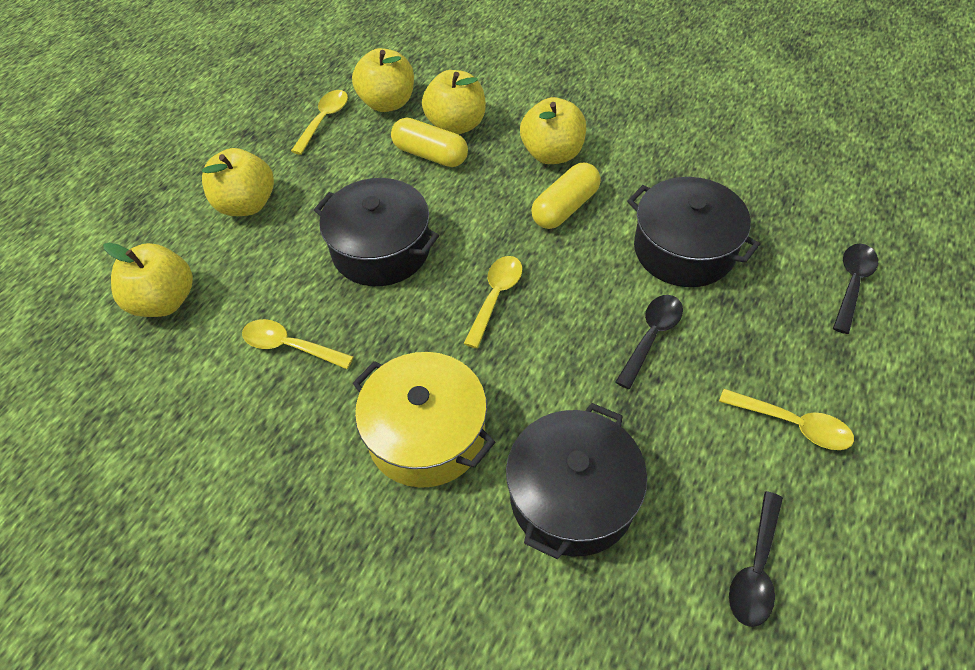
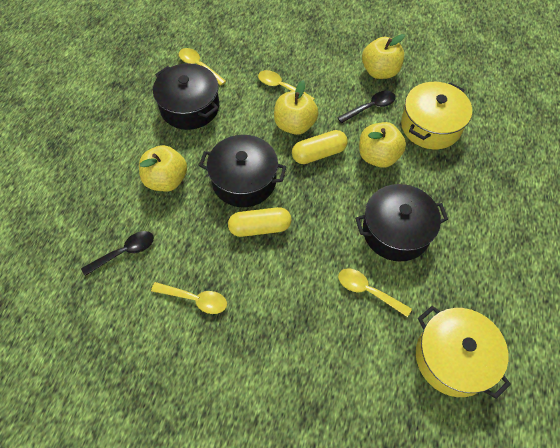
black spoon: 3 -> 2
yellow apple: 5 -> 4
yellow pot: 1 -> 2

